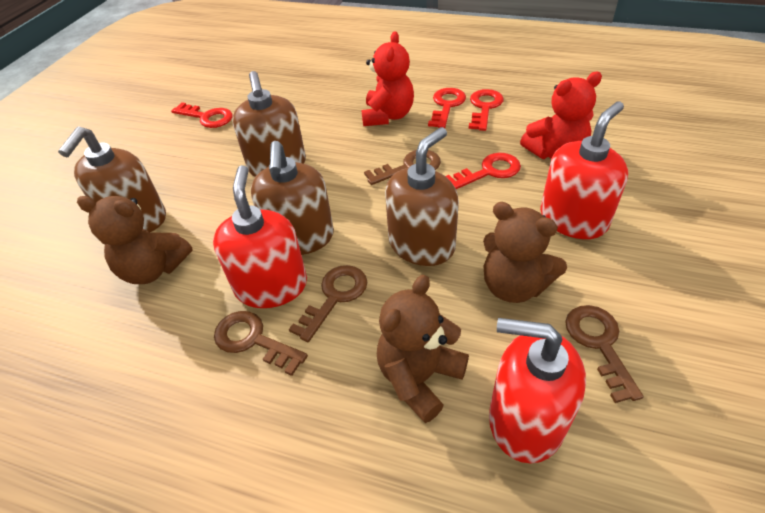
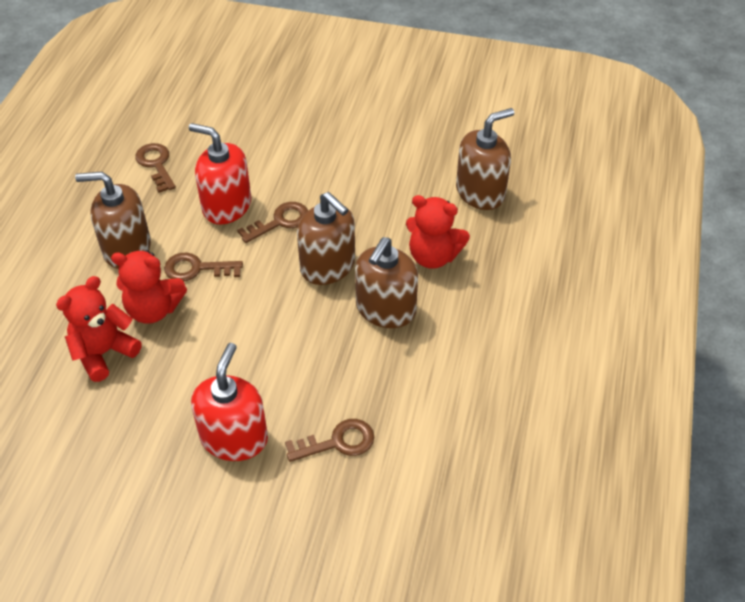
brown teddy bear: 3 -> 0
red key: 4 -> 0
red soap dispenser: 3 -> 2
red teddy bear: 2 -> 3

